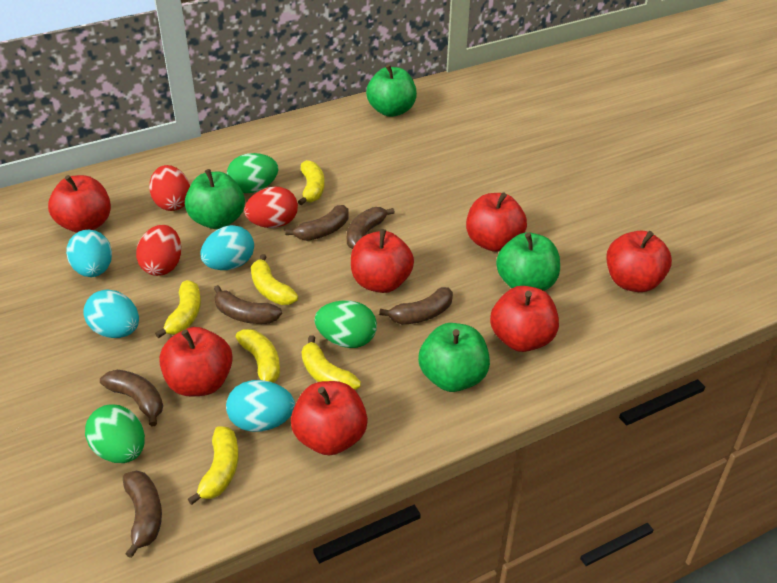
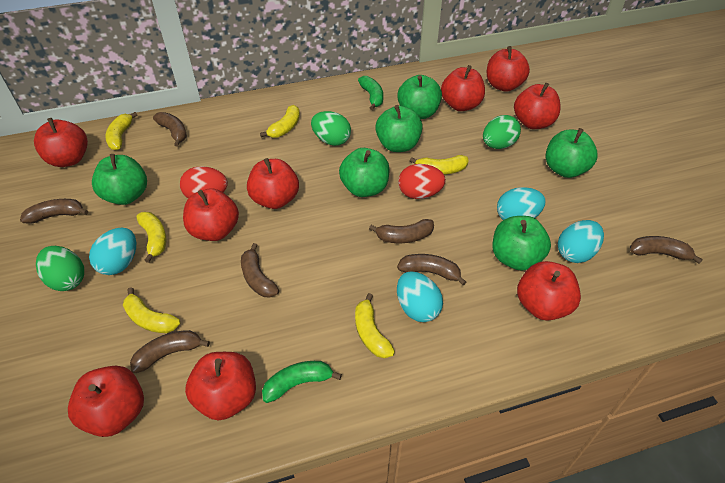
brown banana: 6 -> 7
green apple: 4 -> 6
green banana: 0 -> 2
red apple: 7 -> 9
red egg: 3 -> 2

